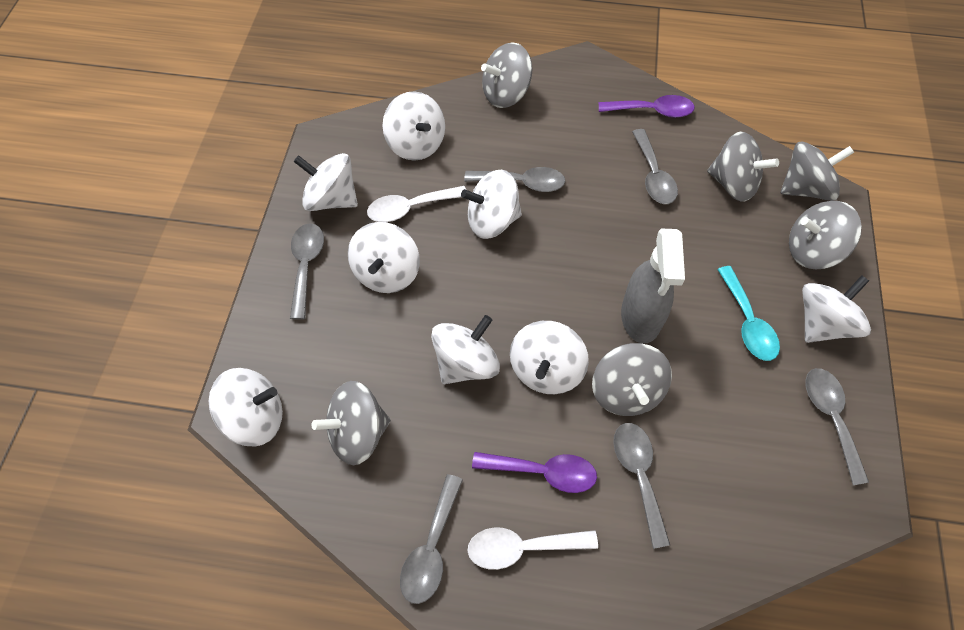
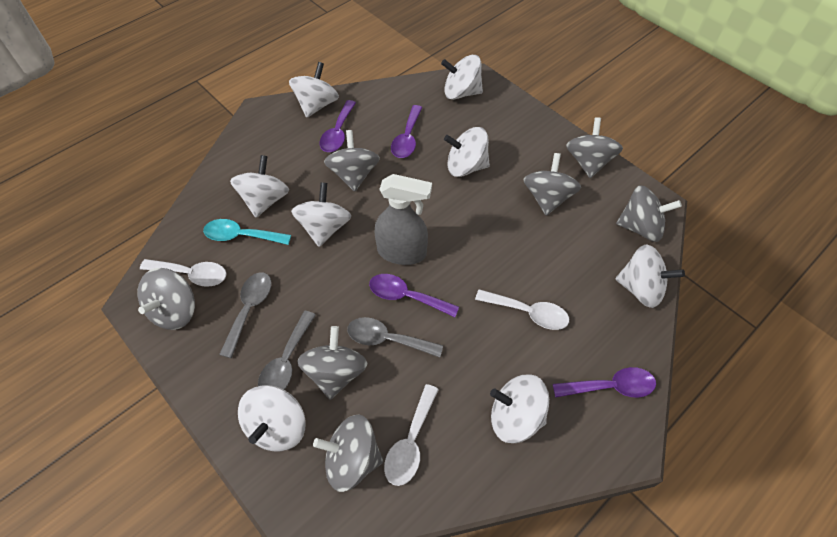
grey spinning top: 6 -> 7
grey spoon: 6 -> 3
purple spoon: 2 -> 4
white spoon: 2 -> 3

